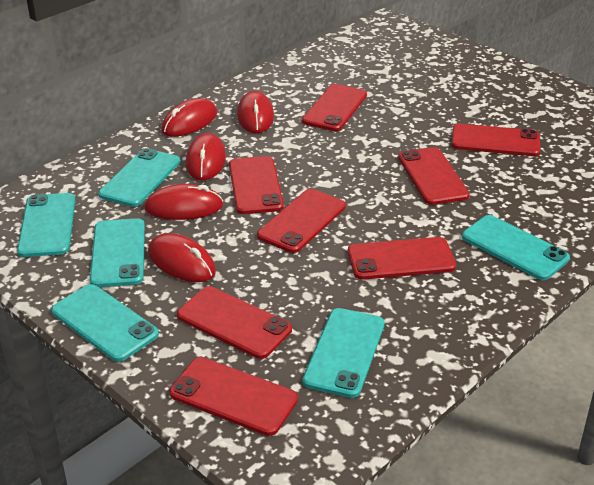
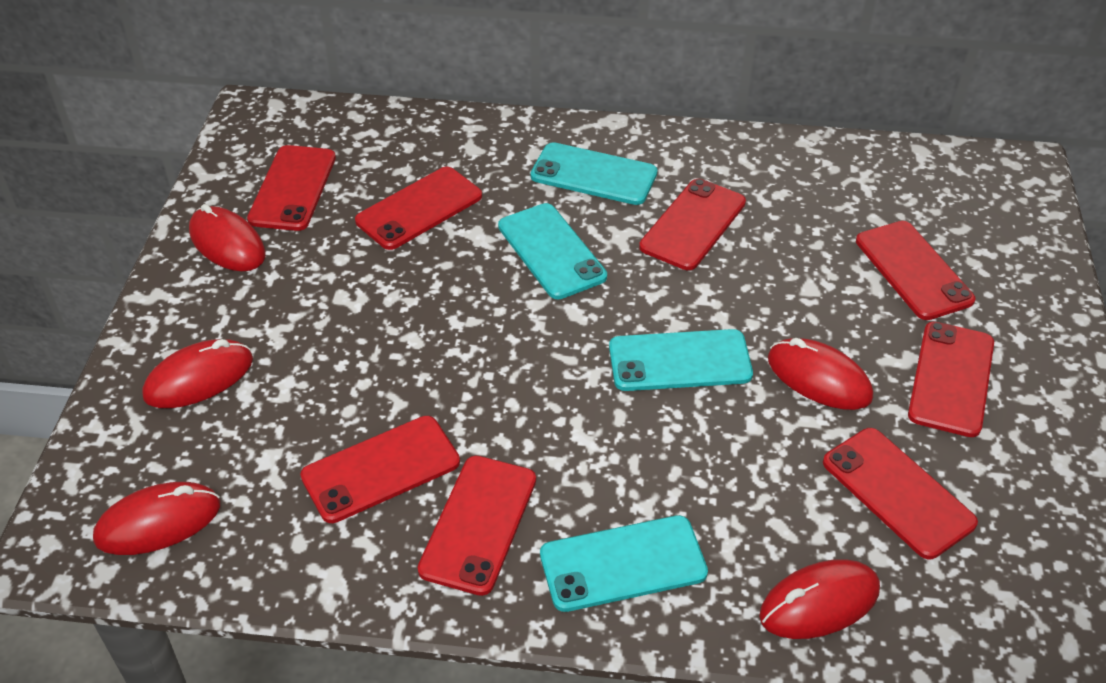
turquoise phone: 6 -> 4

